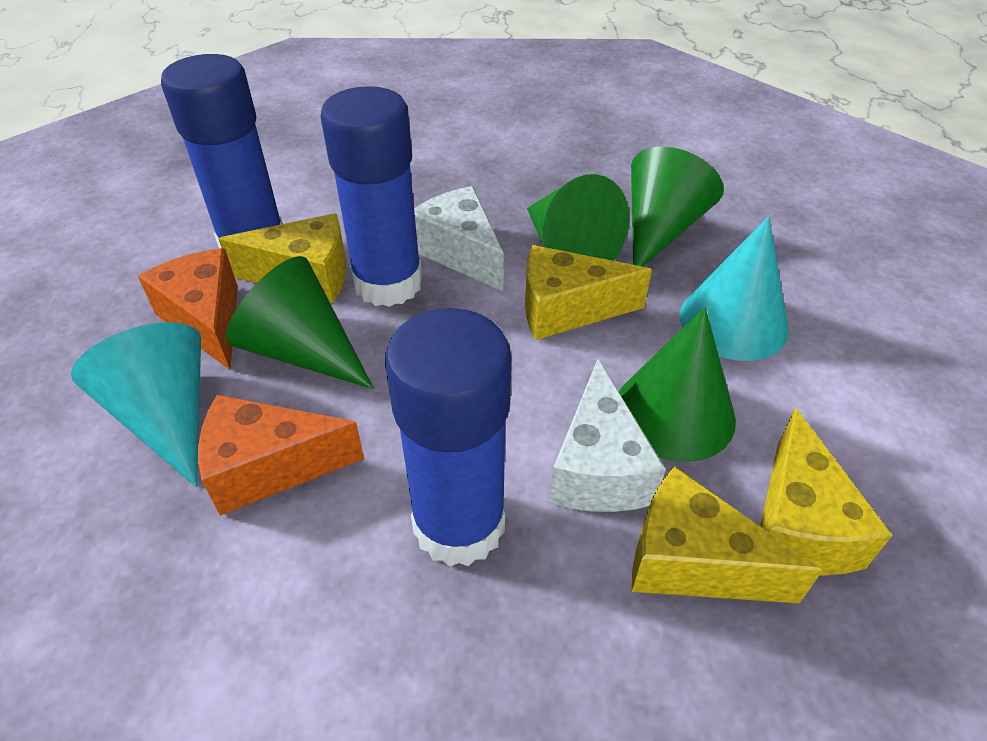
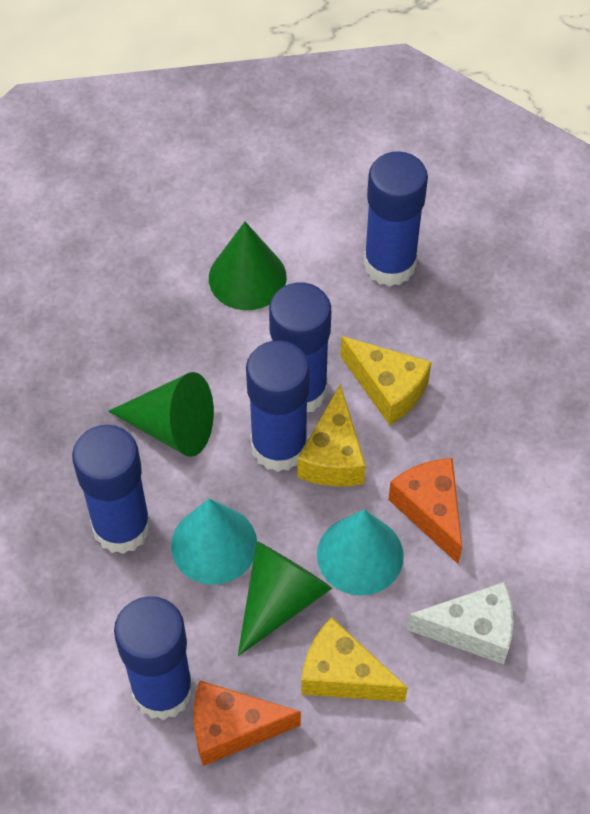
blue glue stick: 3 -> 5
green cone: 4 -> 3
white cheese: 2 -> 1
yellow cheese: 4 -> 3

